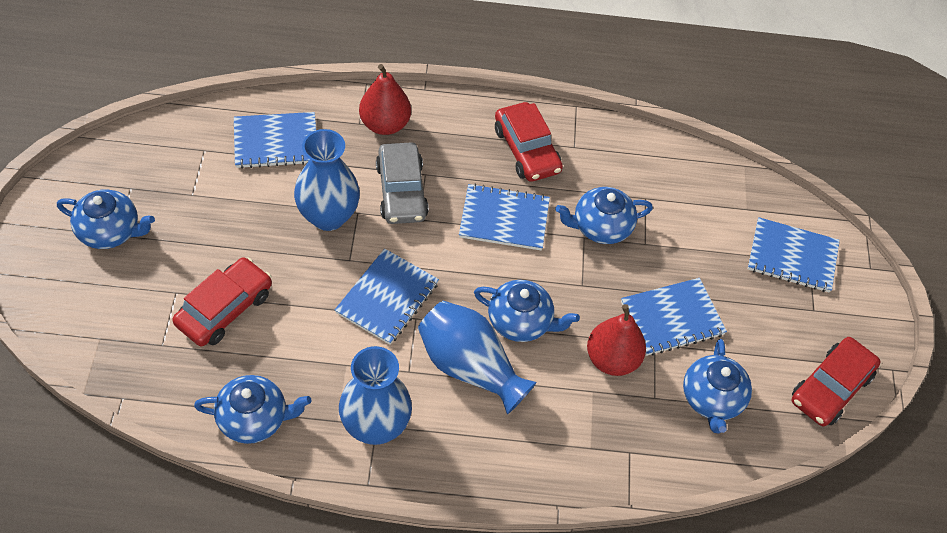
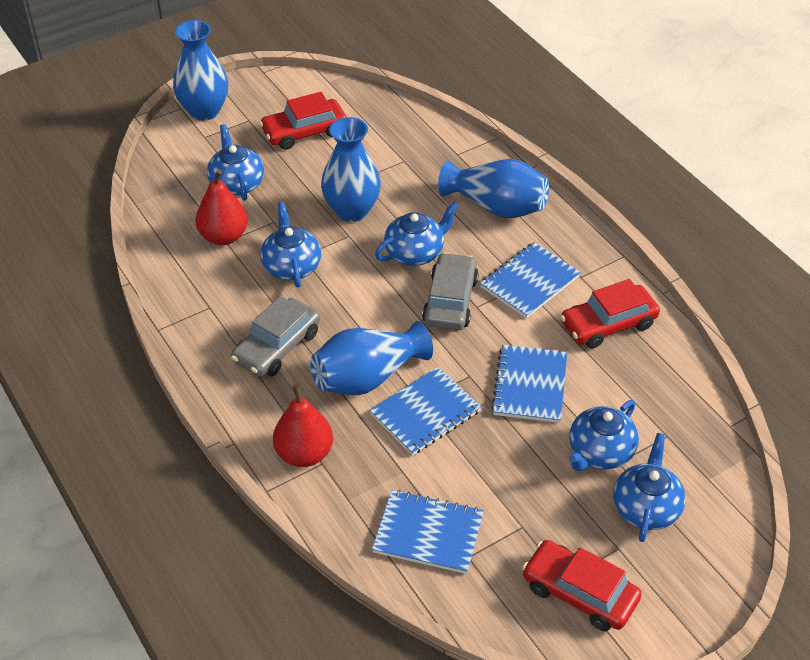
blue notebook: 5 -> 4
blue vase: 3 -> 4
grey car: 1 -> 2

